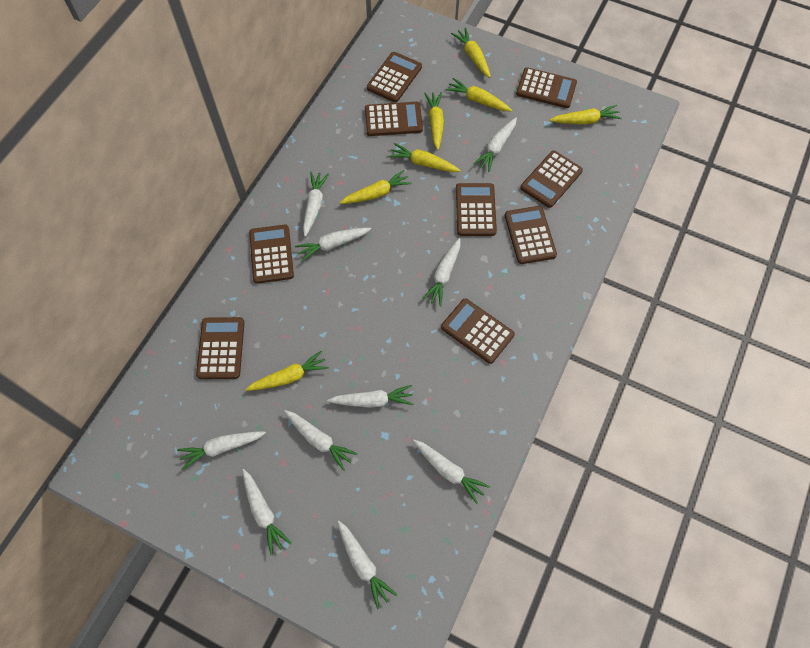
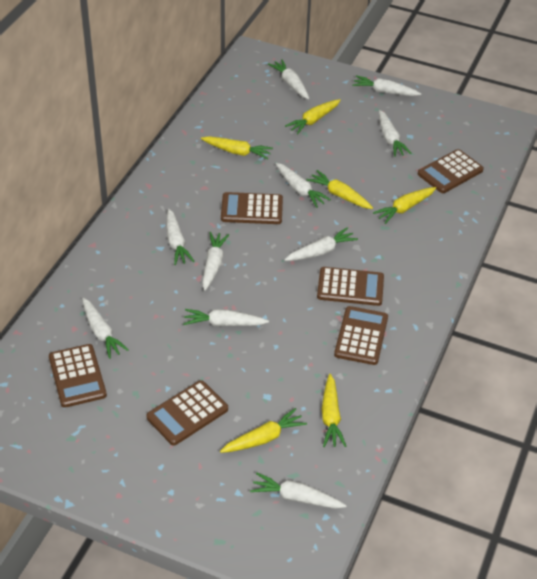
brown calculator: 9 -> 6
yellow carrot: 7 -> 6

